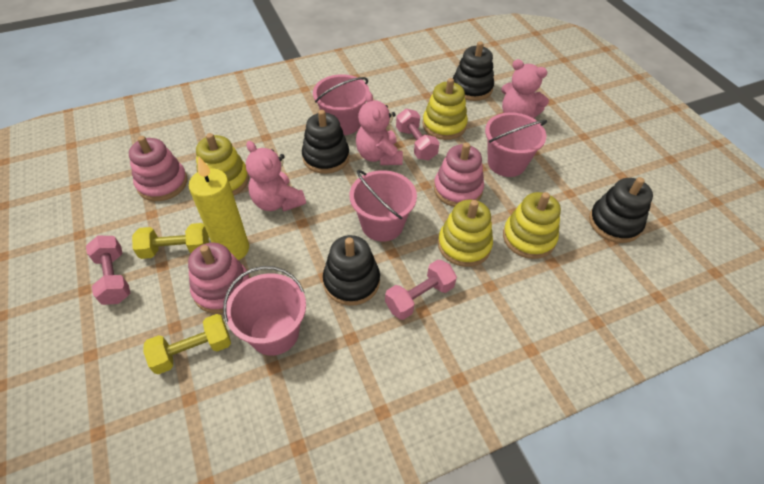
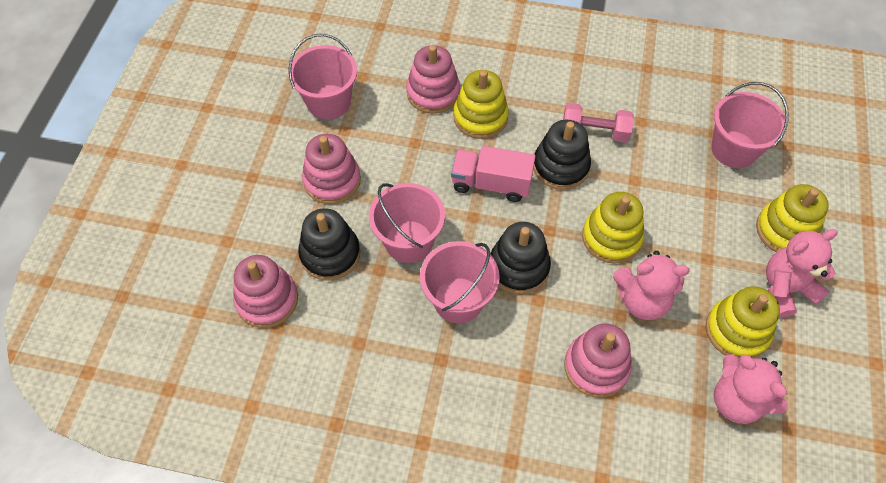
black stacking toy: 4 -> 3
pink dumbbell: 3 -> 1
pink stacking toy: 3 -> 4
pink truck: 0 -> 1
yellow candle: 1 -> 0
yellow dumbbell: 2 -> 0

